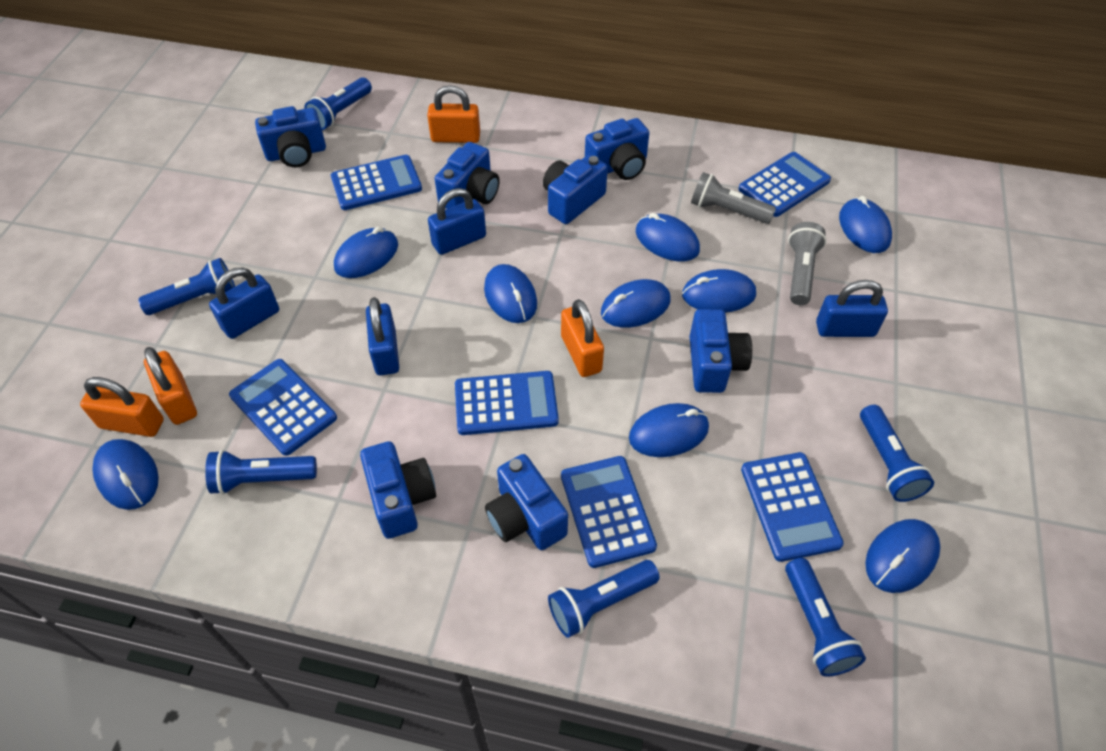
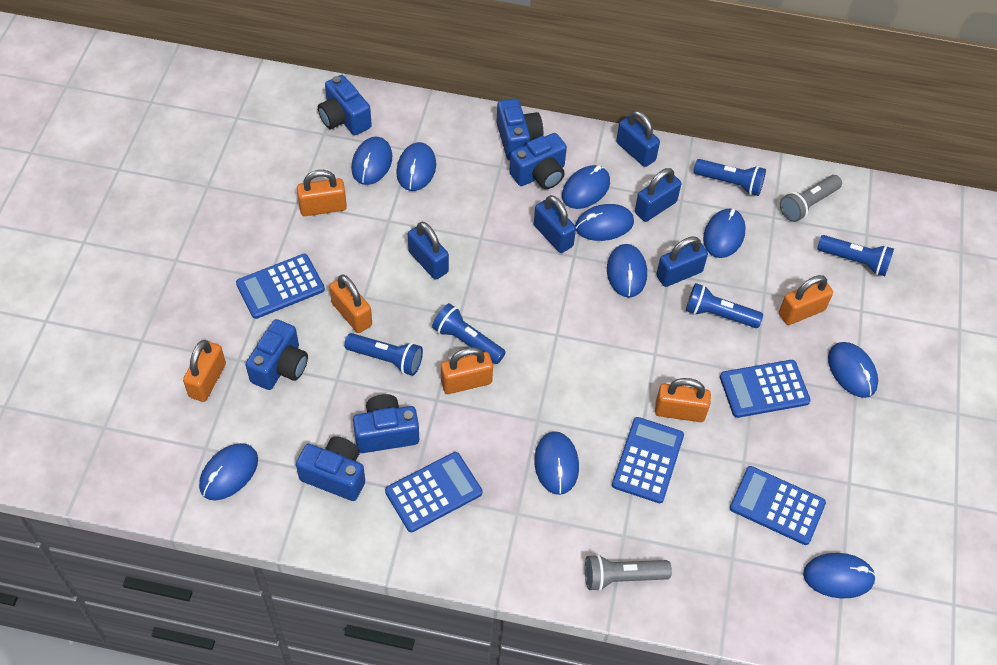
blue calculator: 6 -> 5
blue camera: 7 -> 6
blue flashlight: 6 -> 5
blue mouse: 9 -> 10
blue padlock: 4 -> 5
orange padlock: 4 -> 6

